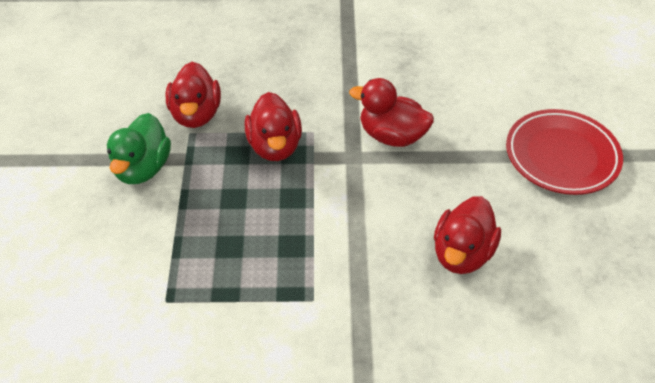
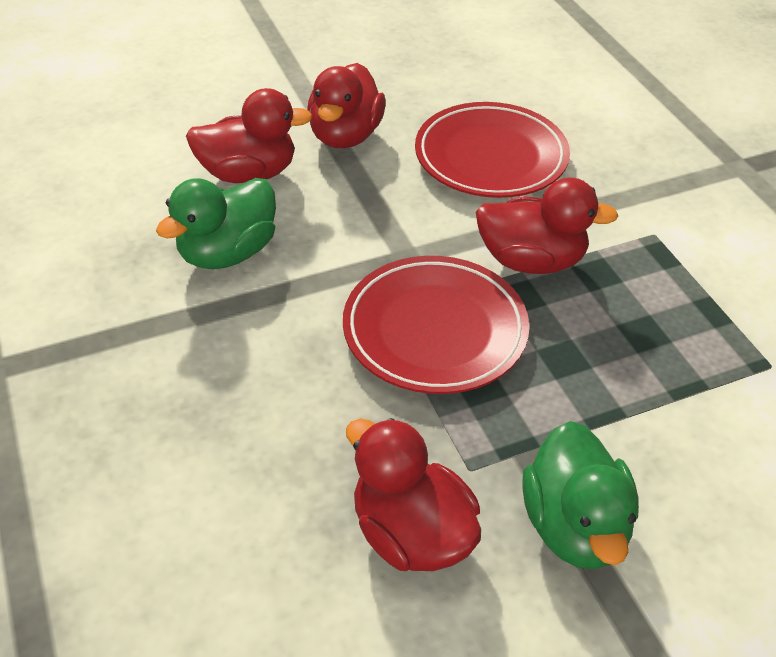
green duck: 1 -> 2
red plate: 1 -> 2

